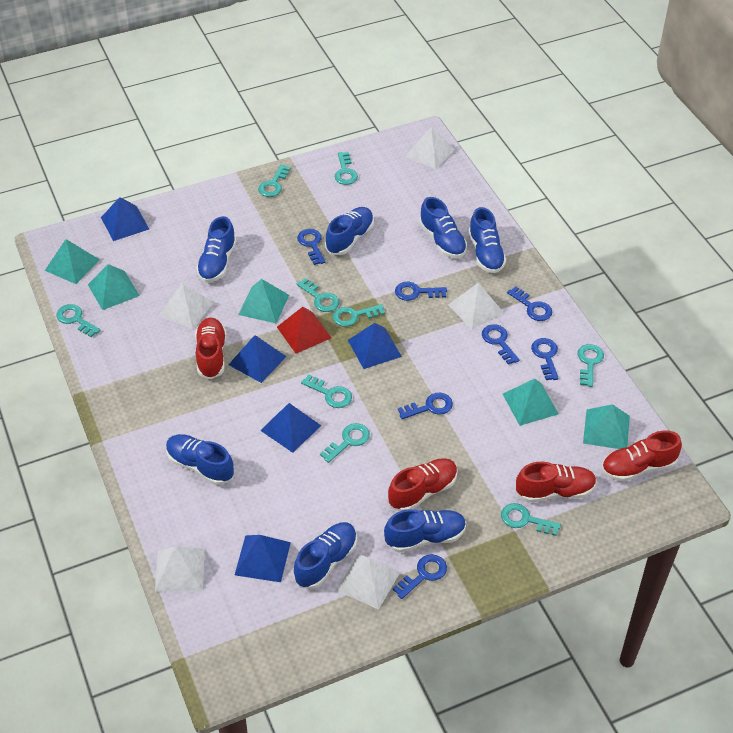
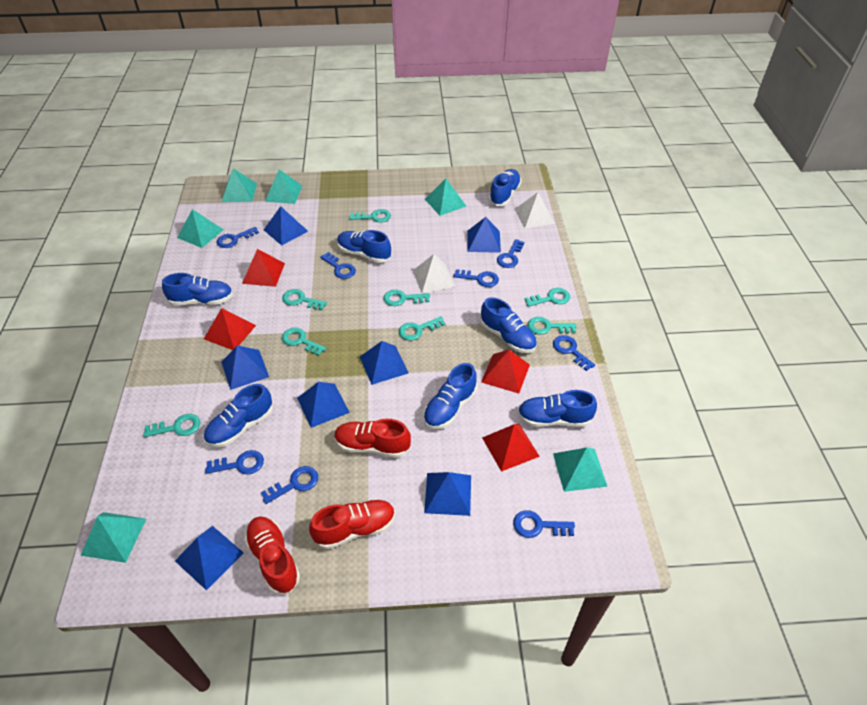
blue key: 7 -> 8
blue pyramid: 5 -> 7
red pyramid: 1 -> 4
red shoe: 4 -> 3
turquoise key: 9 -> 8
turquoise pyramid: 5 -> 6
white pyramid: 5 -> 2

